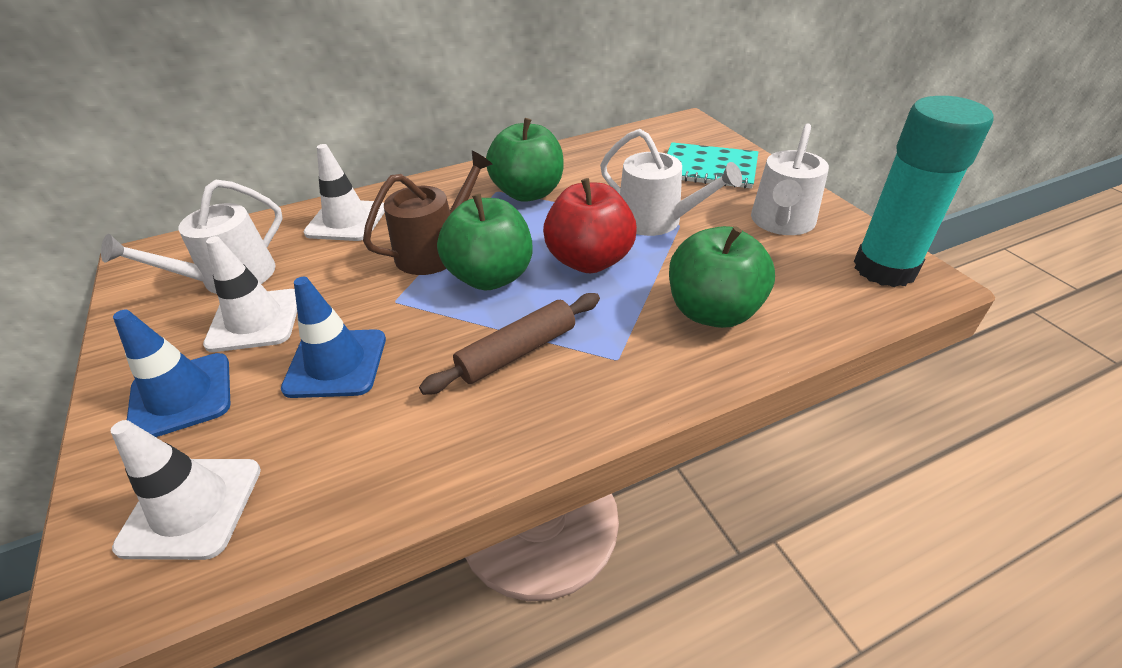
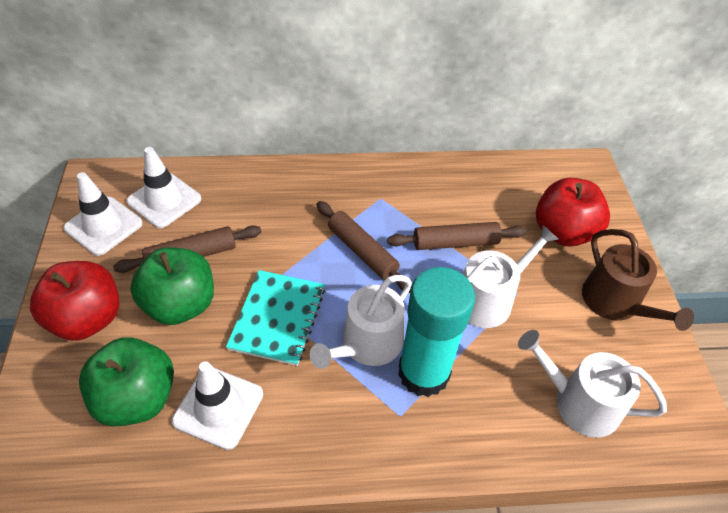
blue traffic cone: 2 -> 0
brown rolling pin: 1 -> 3
green apple: 3 -> 2
red apple: 1 -> 2

